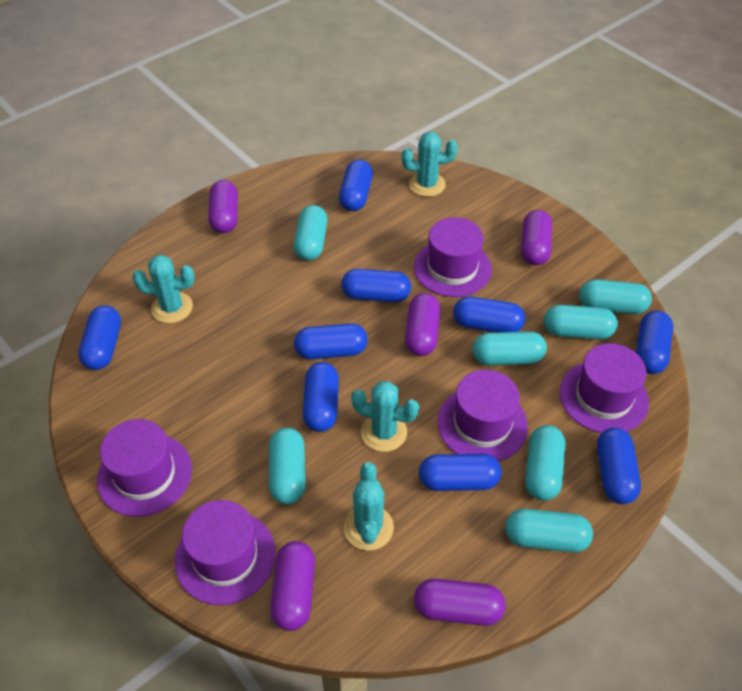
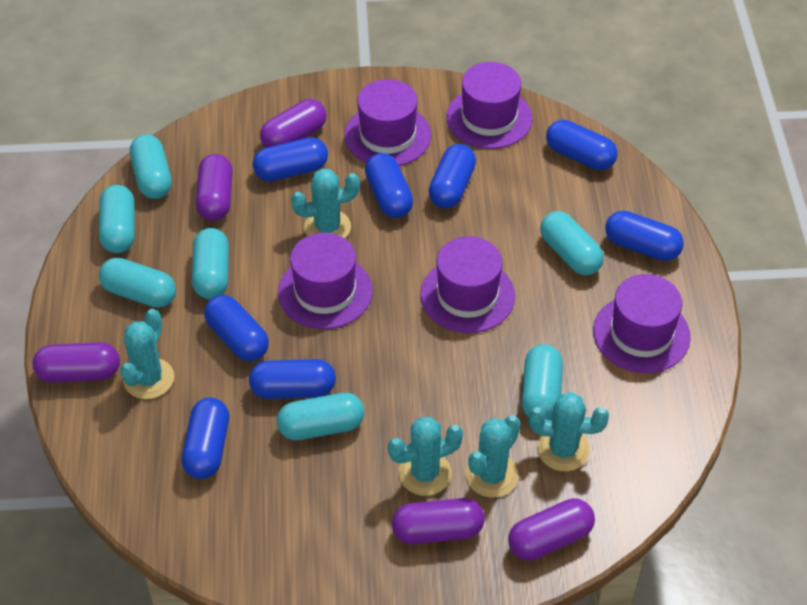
blue capsule: 9 -> 8
turquoise cactus: 4 -> 5

